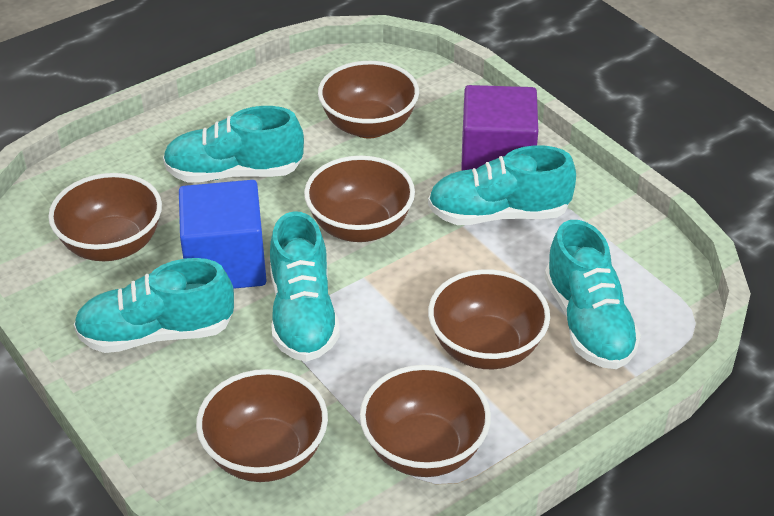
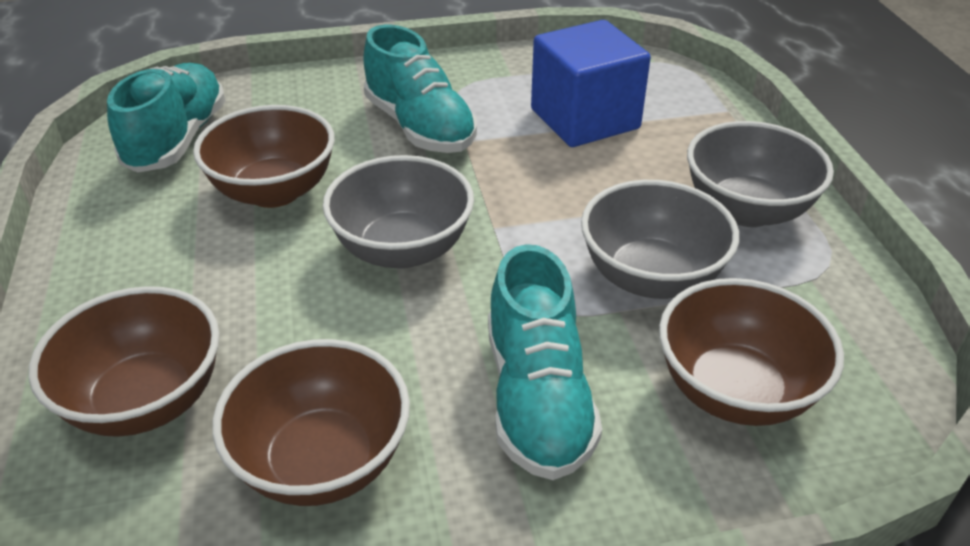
brown bowl: 6 -> 4
grey bowl: 0 -> 3
purple cube: 1 -> 0
turquoise shoe: 5 -> 3

